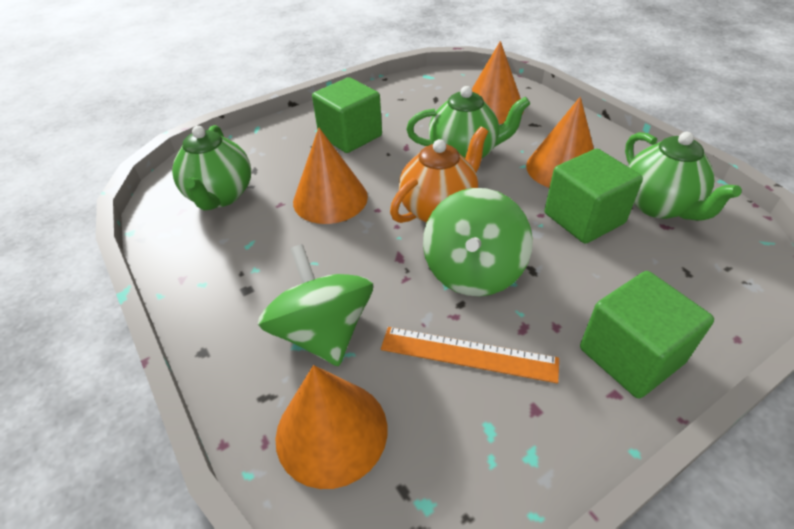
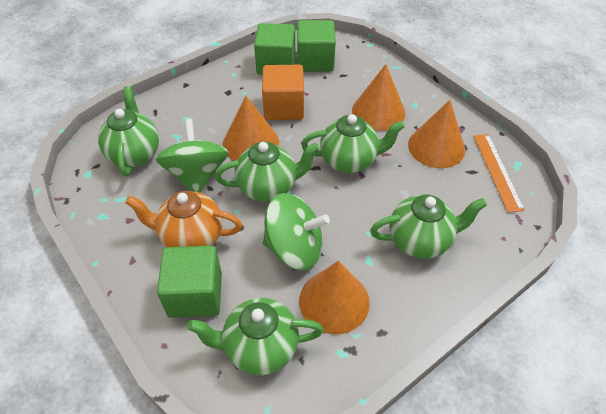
green teapot: 3 -> 5
orange cube: 0 -> 1

